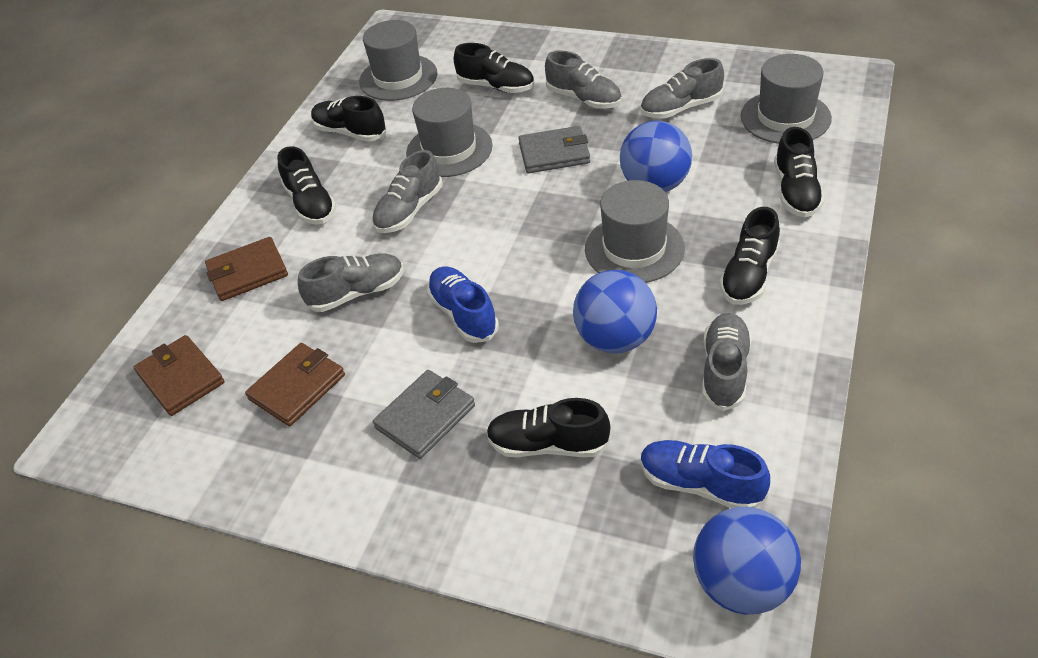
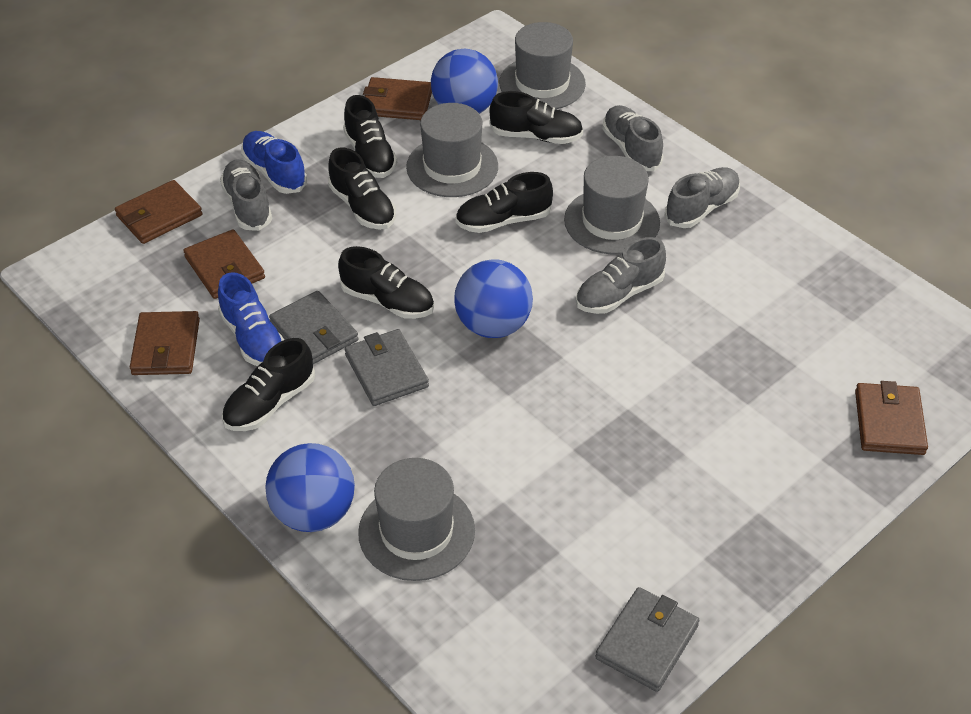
brown wallet: 3 -> 5
grey shoe: 5 -> 4
grey wallet: 2 -> 3

